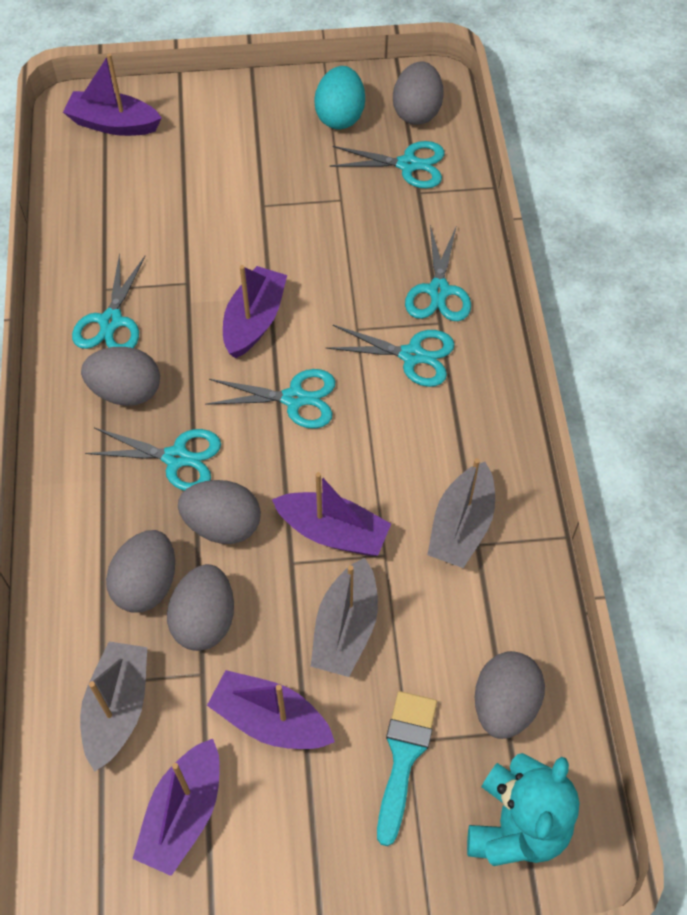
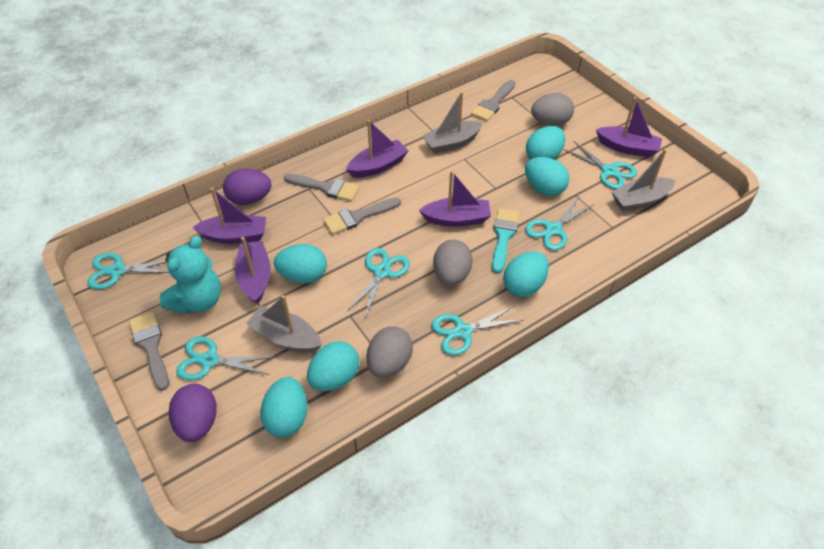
grey brush: 0 -> 4
grey egg: 6 -> 3
purple egg: 0 -> 2
turquoise egg: 1 -> 6

